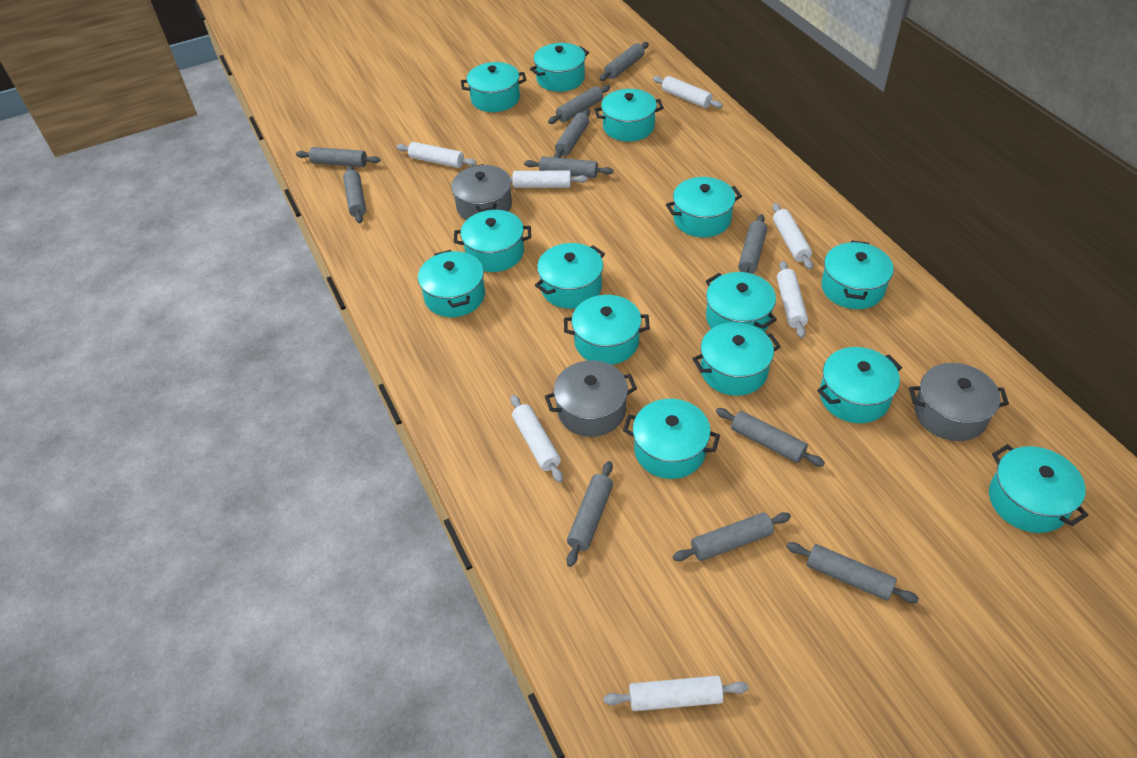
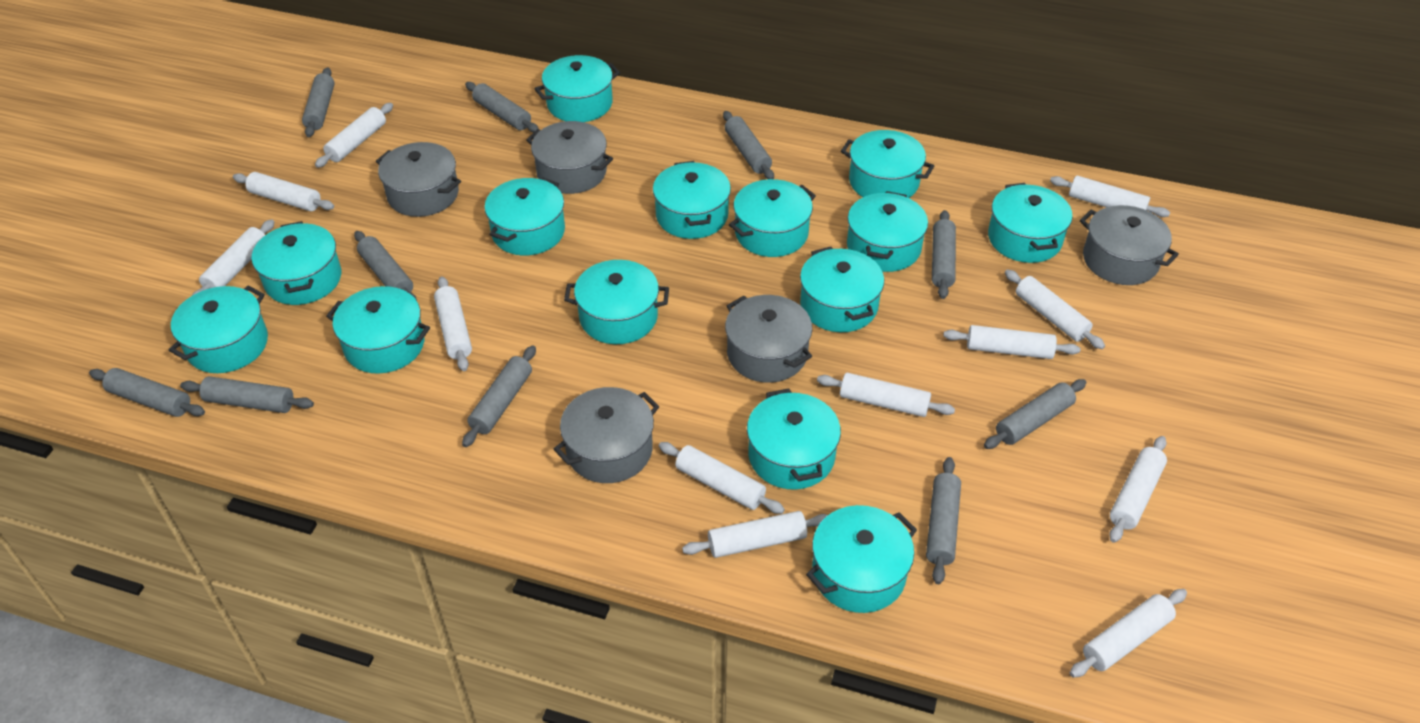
grey pot: 3 -> 5
grey rolling pin: 11 -> 10
white rolling pin: 7 -> 12

